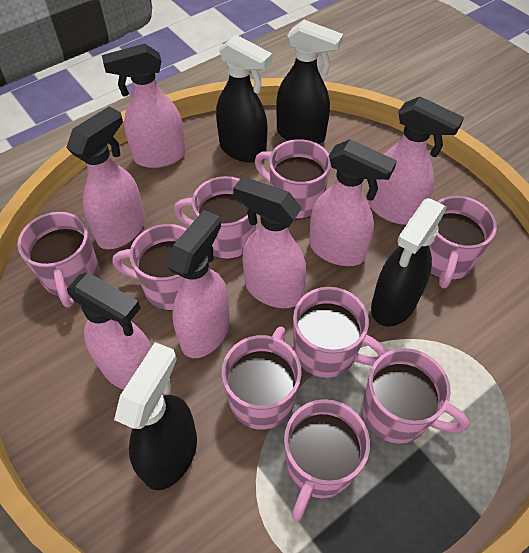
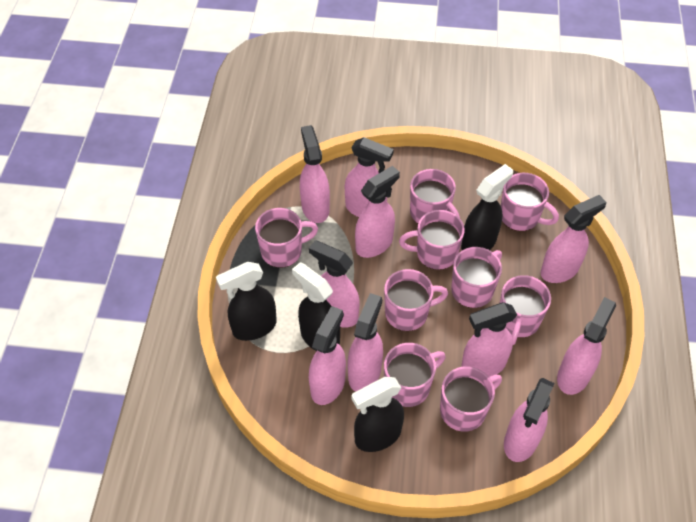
pink spray bottle: 7 -> 10

